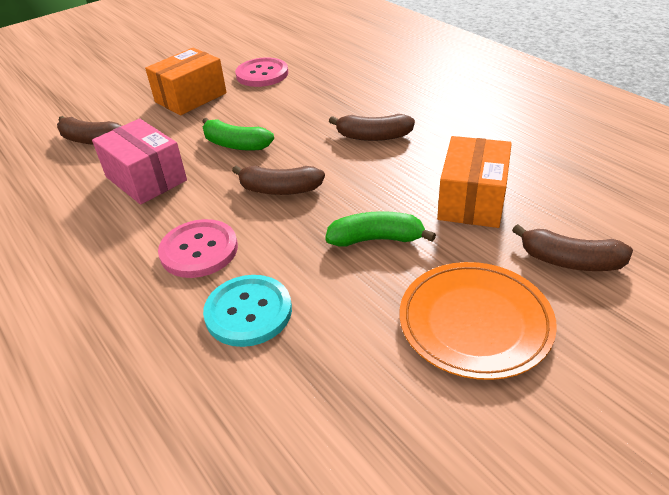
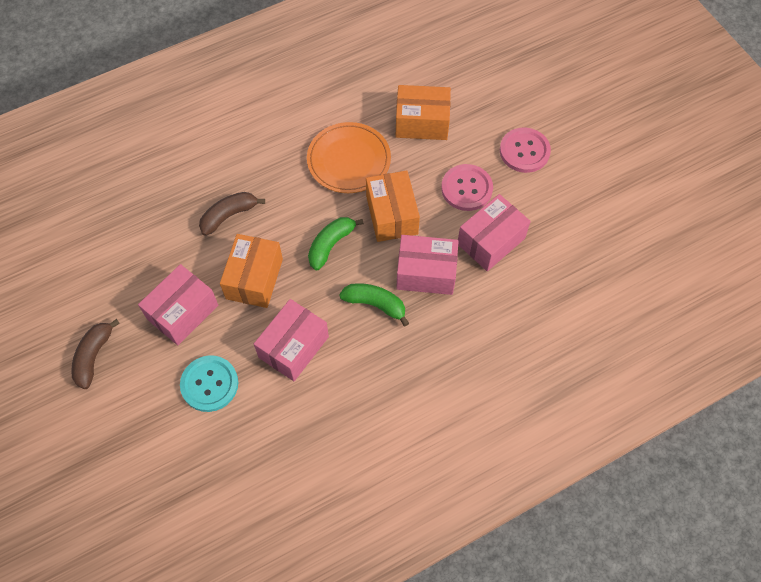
brown banana: 4 -> 2
orange box: 2 -> 3
pink box: 1 -> 4

